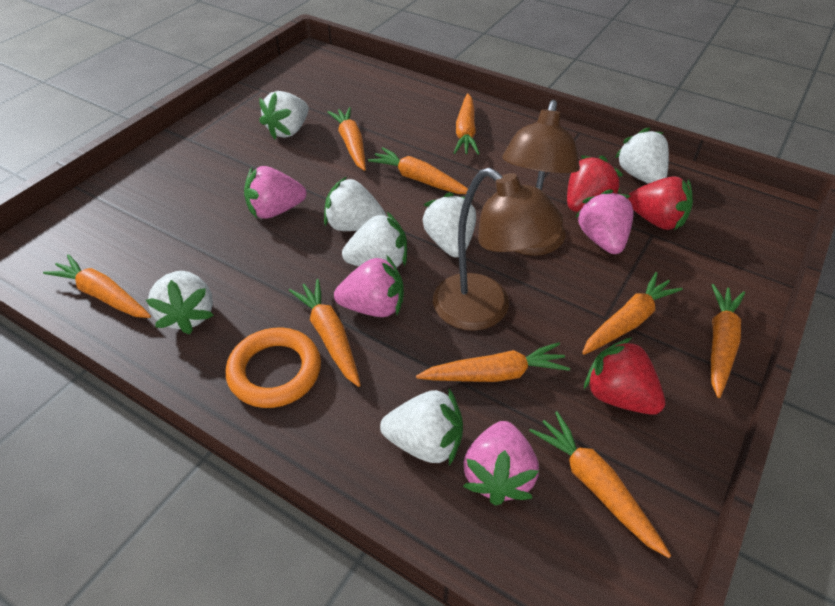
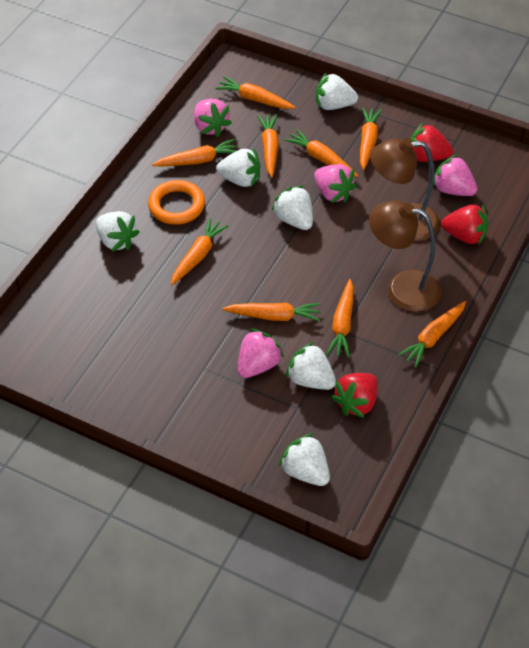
white strawberry: 7 -> 6

